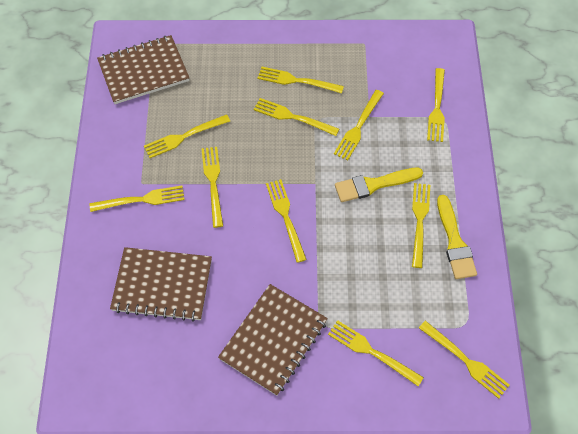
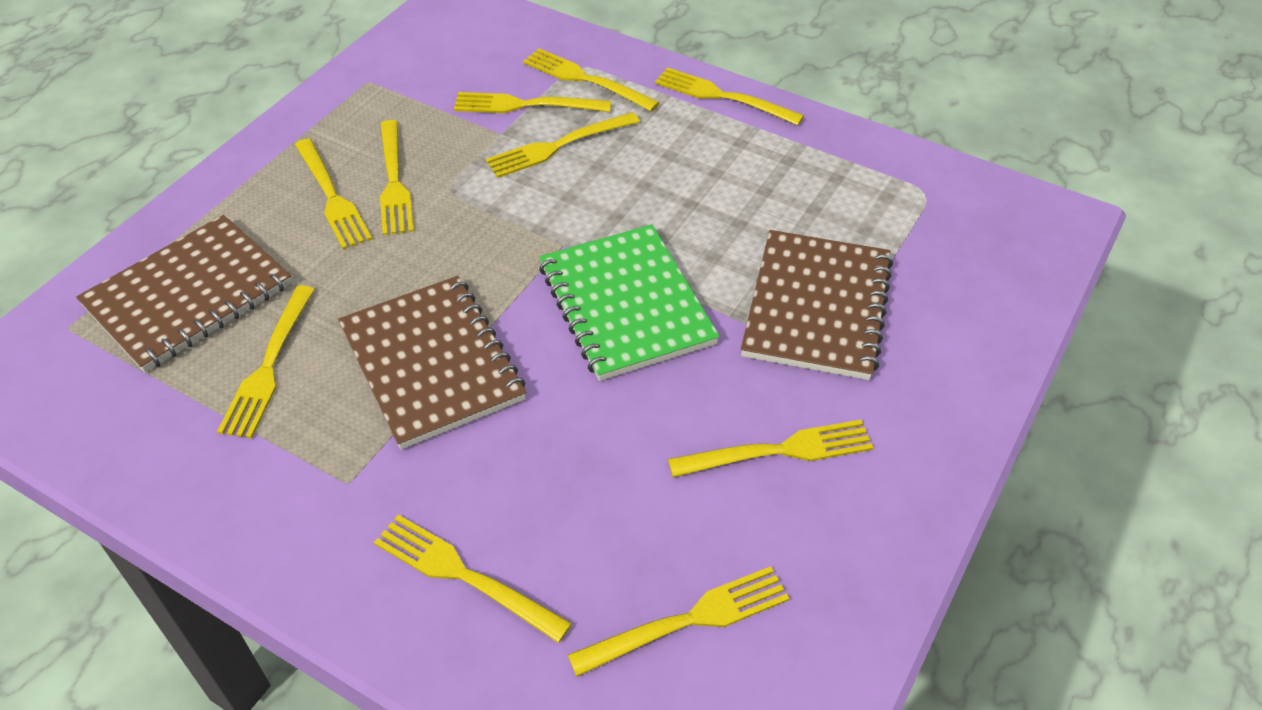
green notebook: 0 -> 1
yellow brush: 2 -> 0
yellow fork: 11 -> 10

